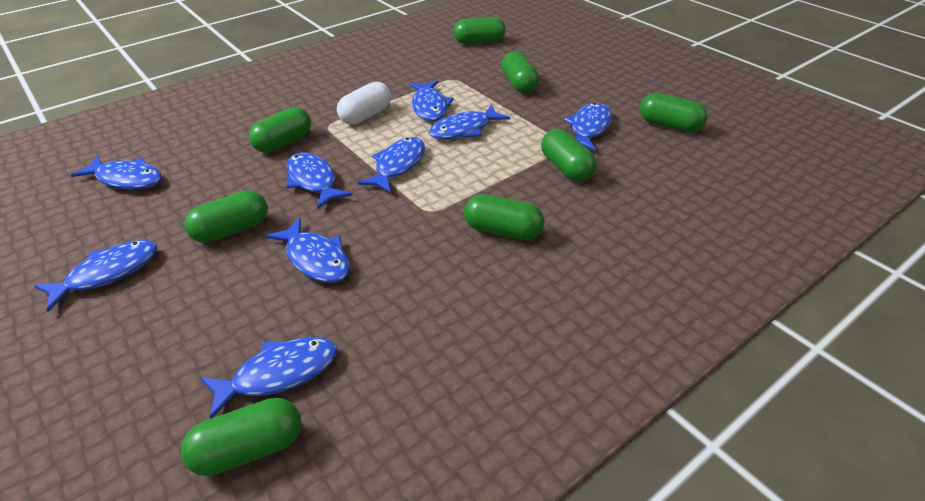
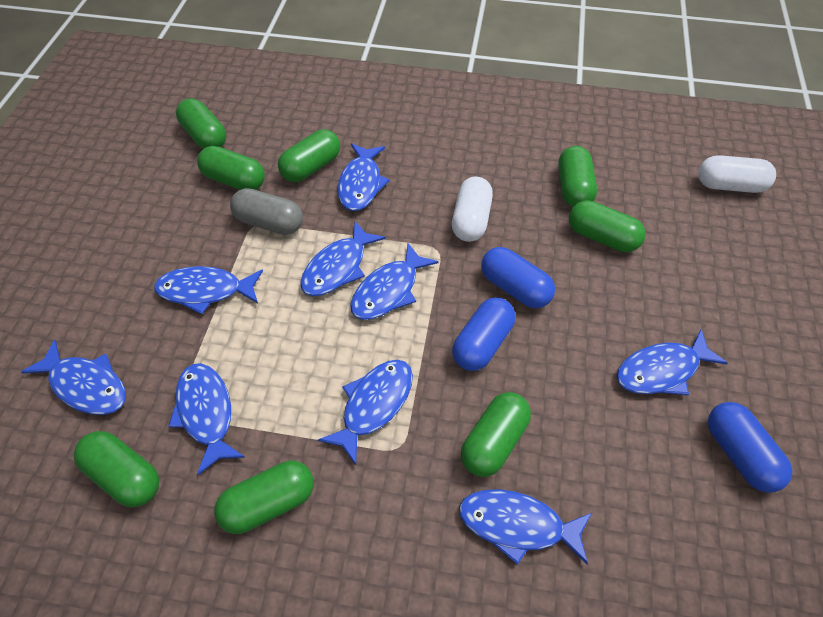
blue capsule: 0 -> 3
grey capsule: 0 -> 1
white capsule: 1 -> 2

